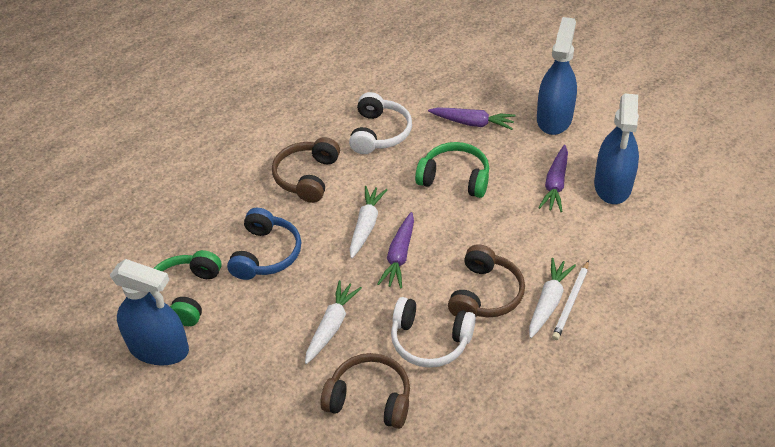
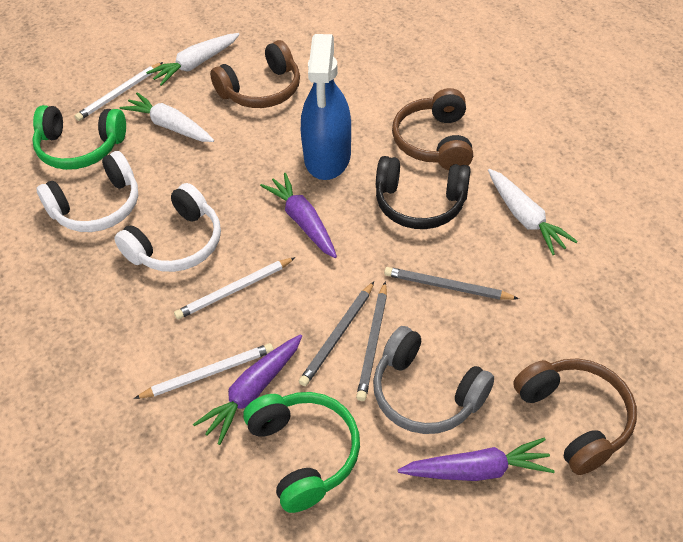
black headphones: 0 -> 1
blue headphones: 1 -> 0
blue spray bottle: 3 -> 1
grey headphones: 0 -> 1
grey pencil: 0 -> 3
white pencil: 1 -> 3

